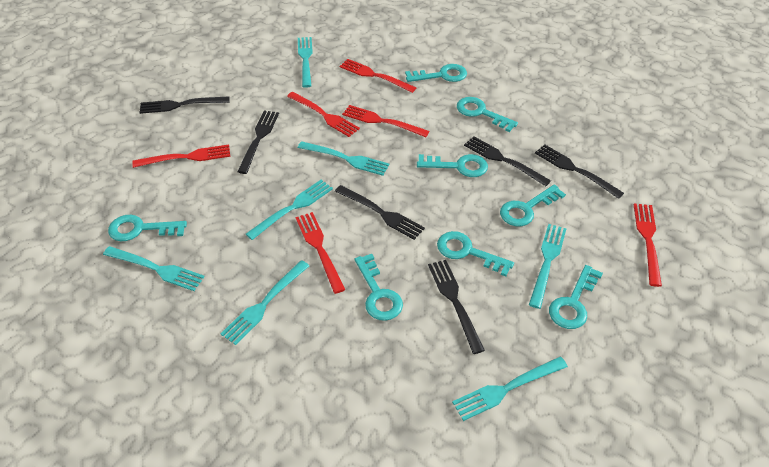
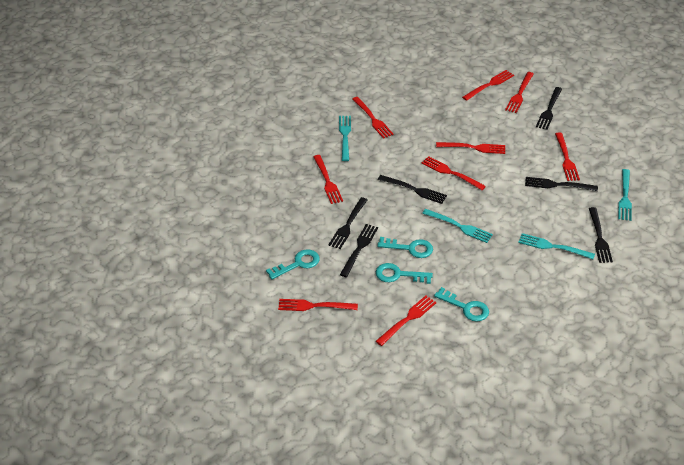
red fork: 6 -> 9
turquoise fork: 7 -> 4
turquoise key: 8 -> 4

